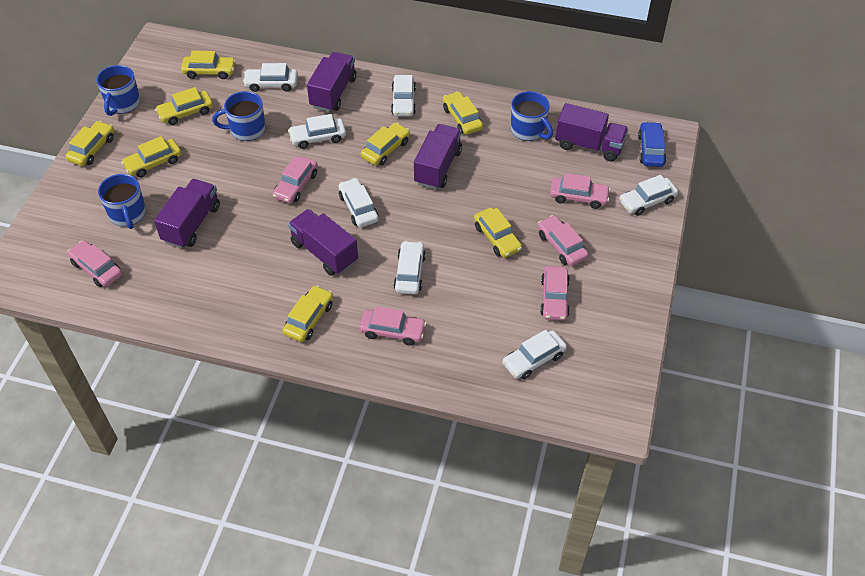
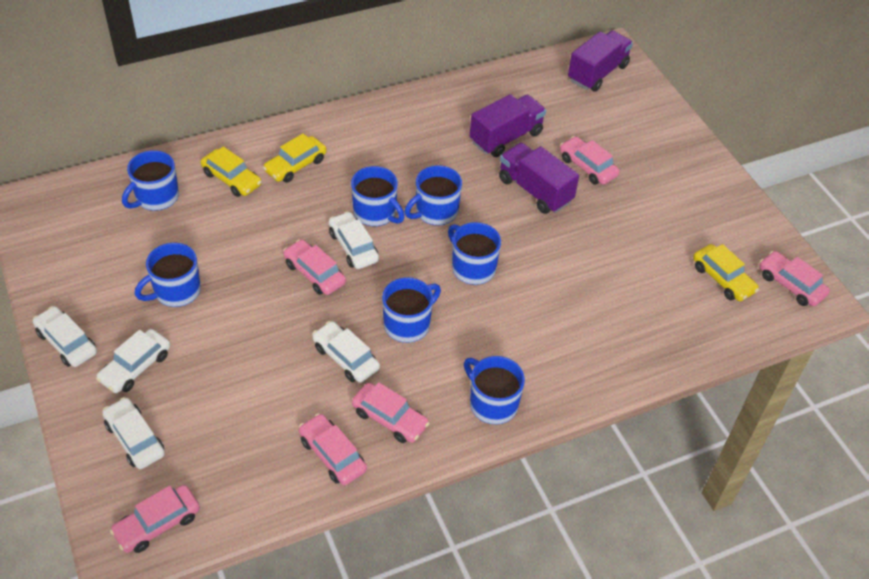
blue car: 1 -> 0
blue mug: 4 -> 7
purple truck: 5 -> 3
white car: 7 -> 5
yellow car: 8 -> 3

